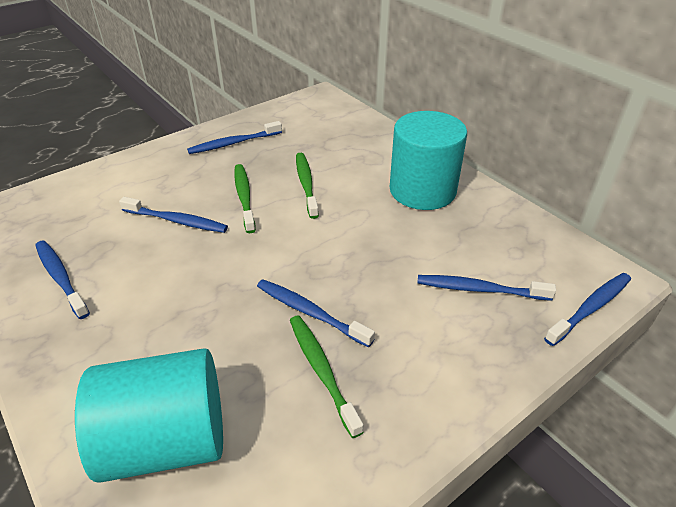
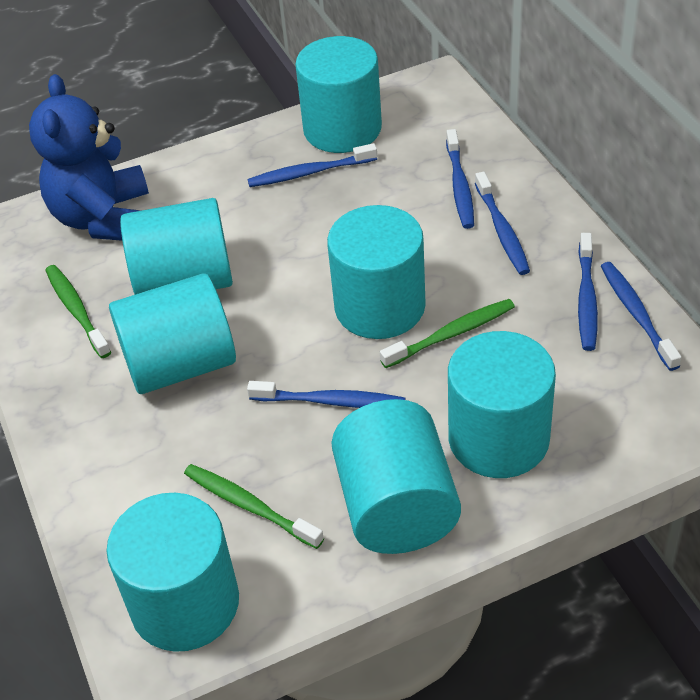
blue teddy bear: 0 -> 1
turquoise cylinder: 2 -> 7

